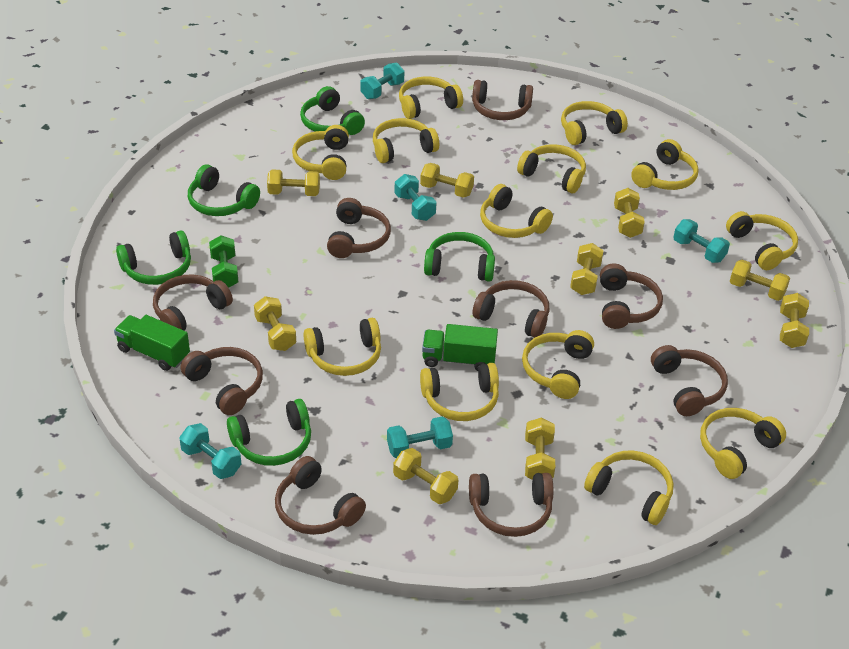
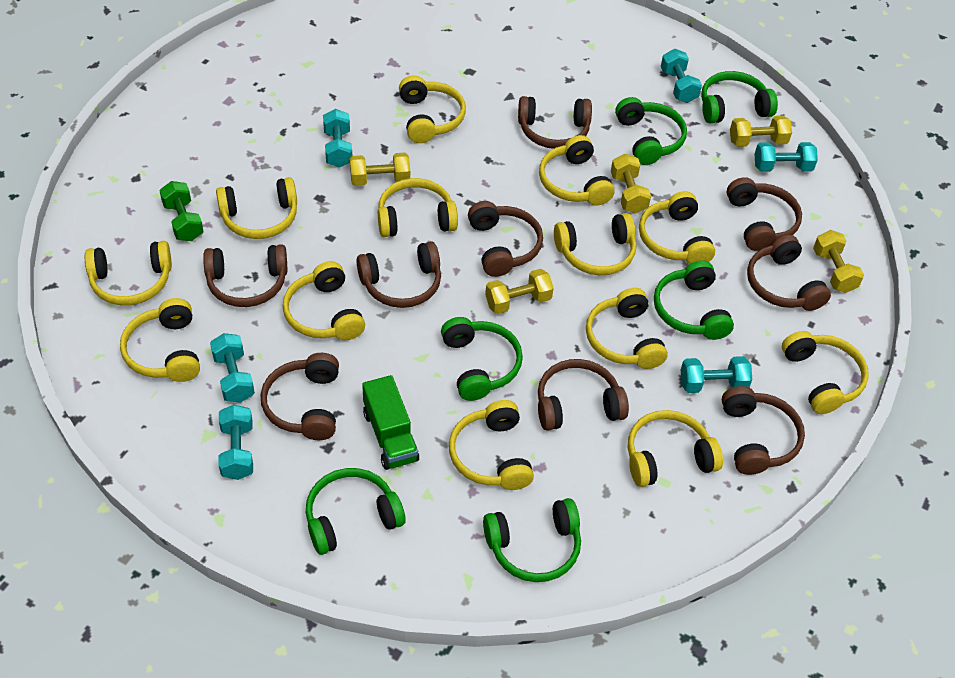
green headphones: 5 -> 6
green truck: 2 -> 1
turquoise dumbbell: 5 -> 6
yellow dumbbell: 9 -> 5

